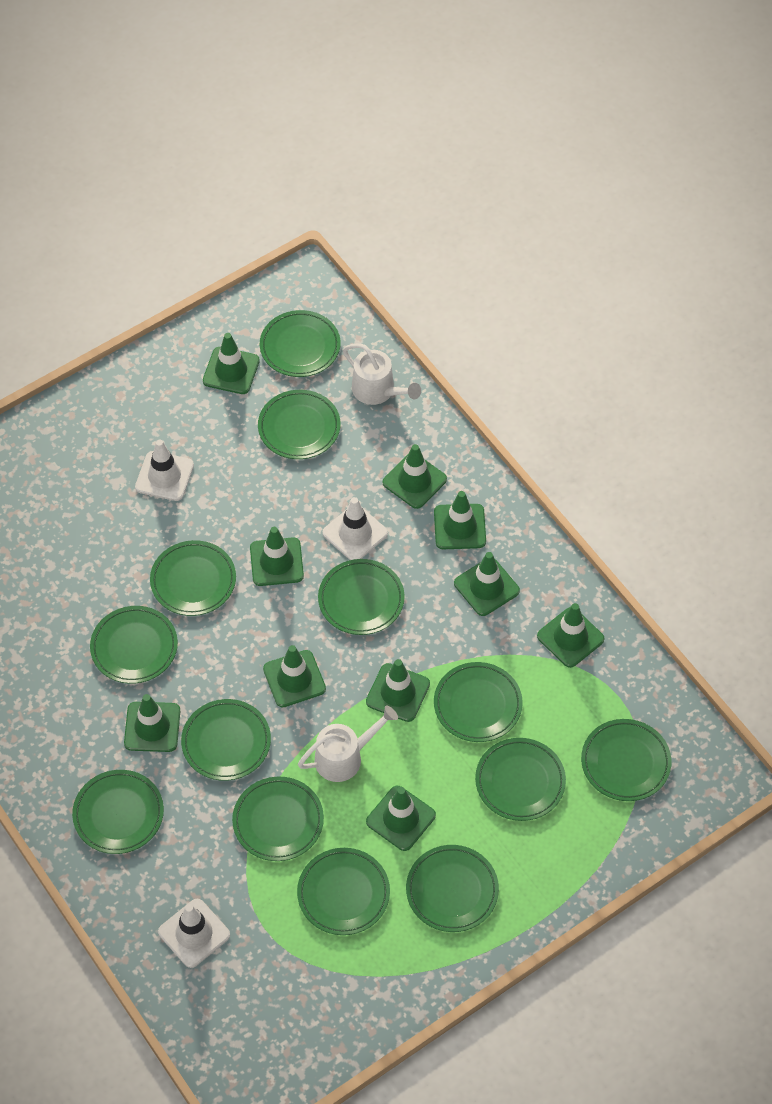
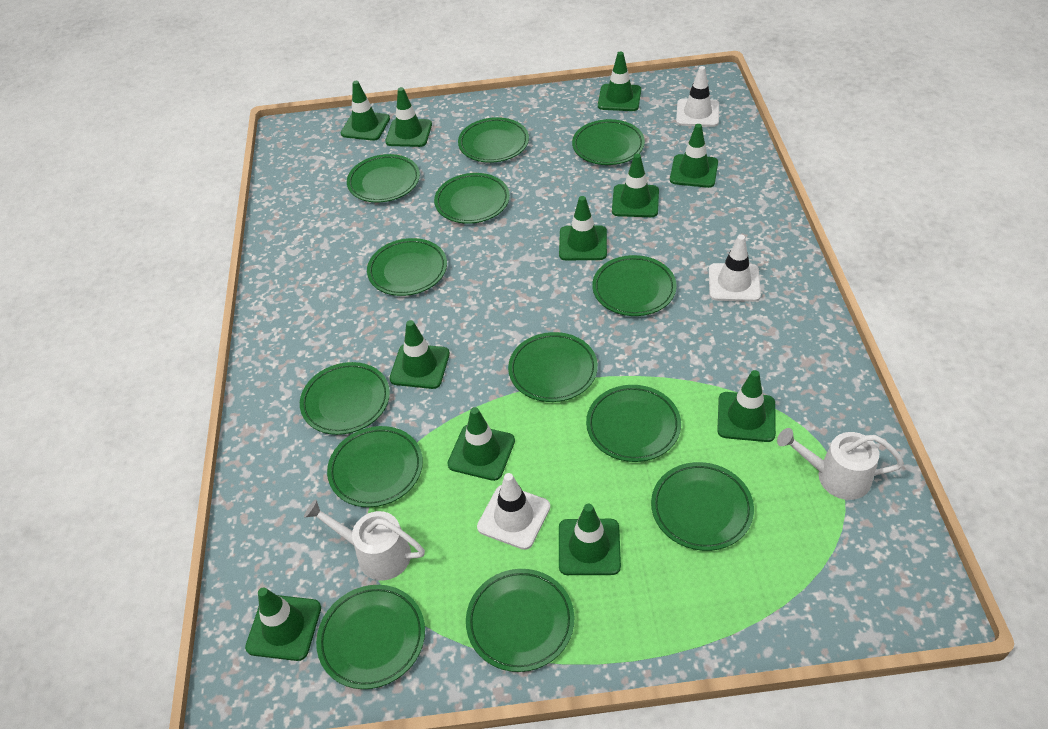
green traffic cone: 10 -> 11

